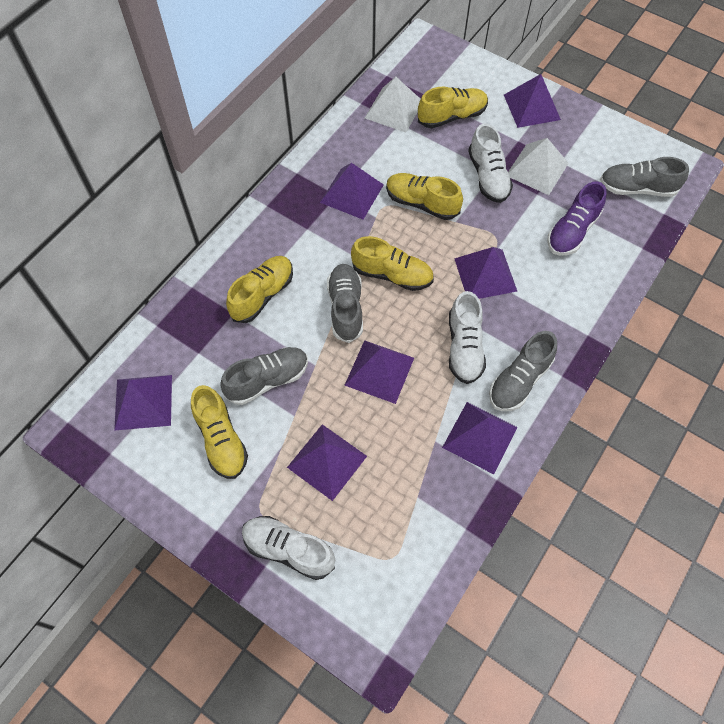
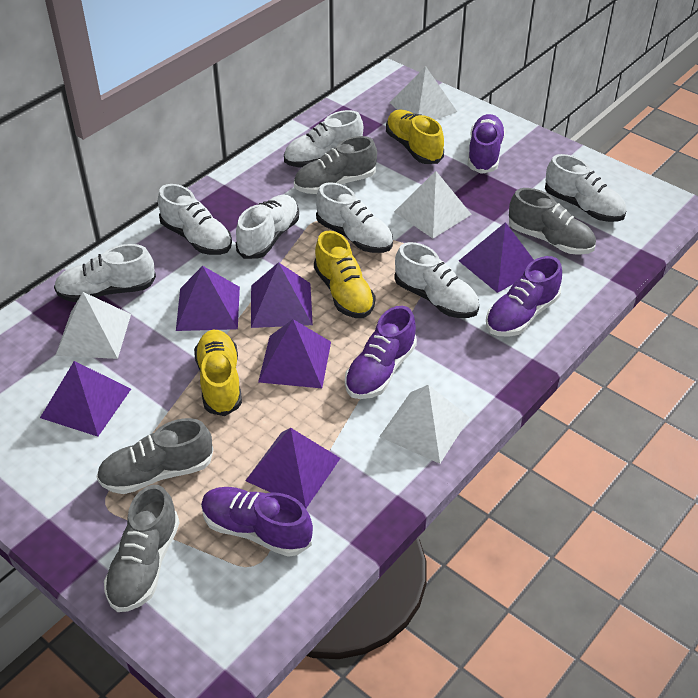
purple pyramid: 7 -> 6
purple shoe: 1 -> 4
white pyramid: 2 -> 4
white shoe: 3 -> 7
yellow shoe: 5 -> 3

